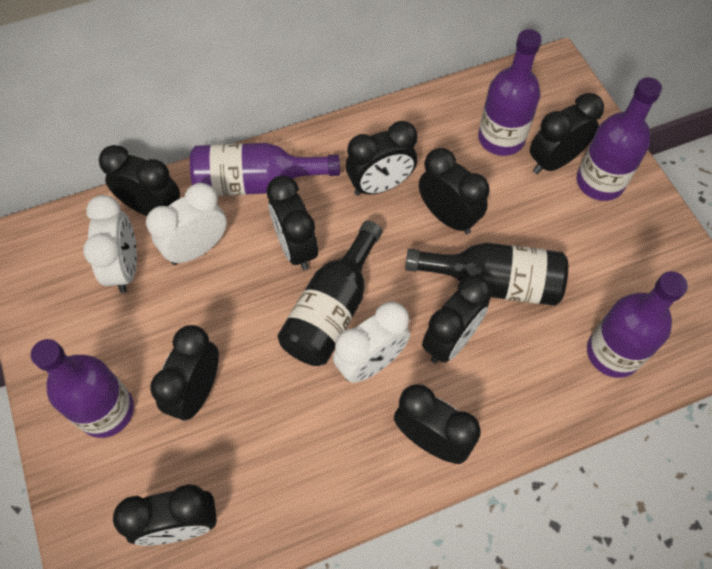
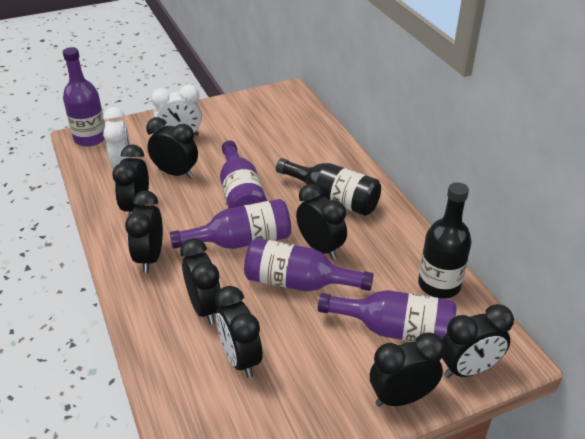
black clock: 9 -> 8
white clock: 3 -> 2

